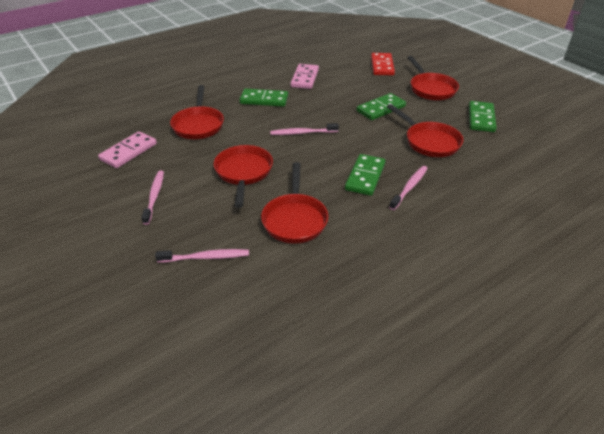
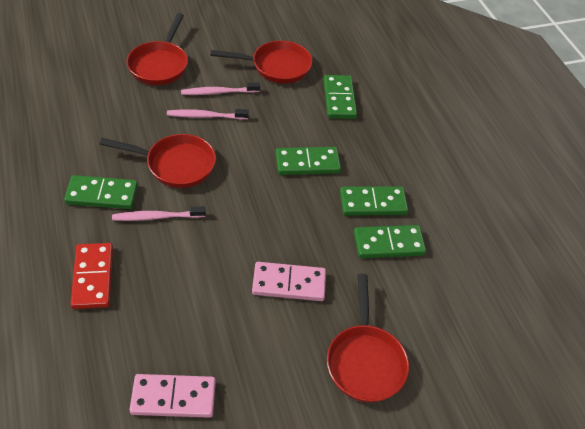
green domino: 4 -> 5
pink toothbrush: 4 -> 3
red pan: 5 -> 4

